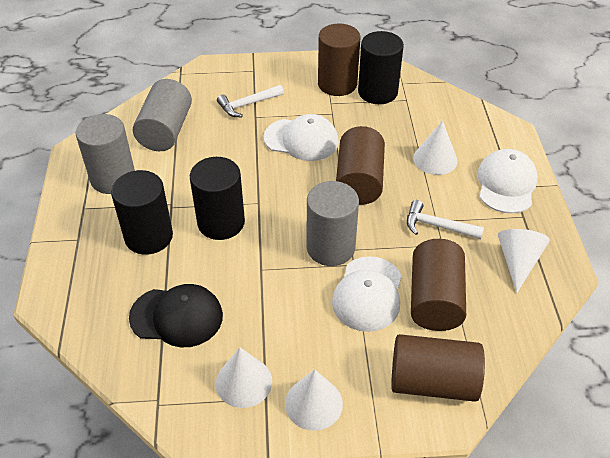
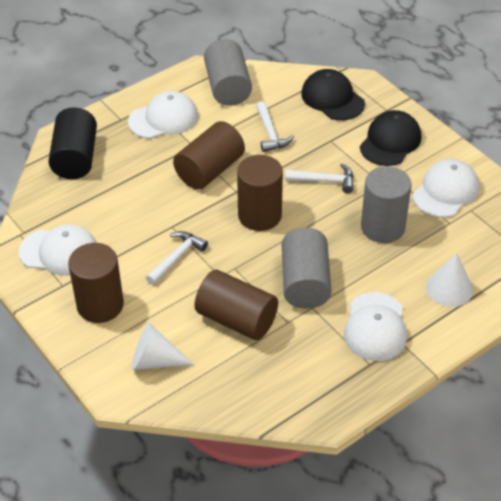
black cap: 1 -> 2
black cylinder: 3 -> 1
white cap: 3 -> 4
white cone: 4 -> 2
white hammer: 2 -> 3

